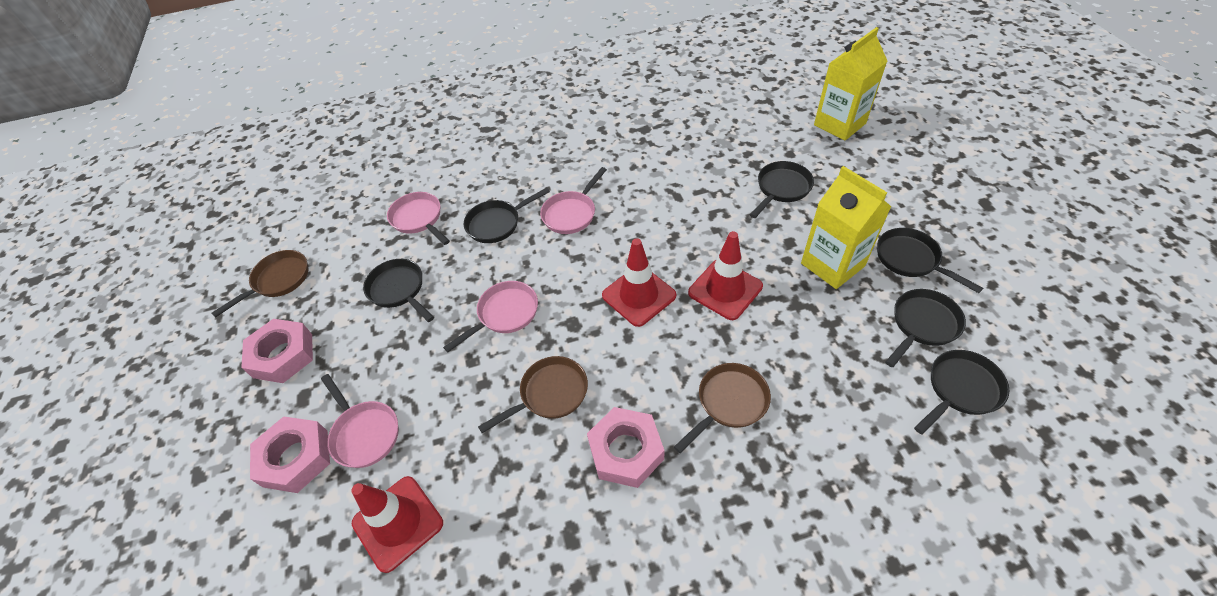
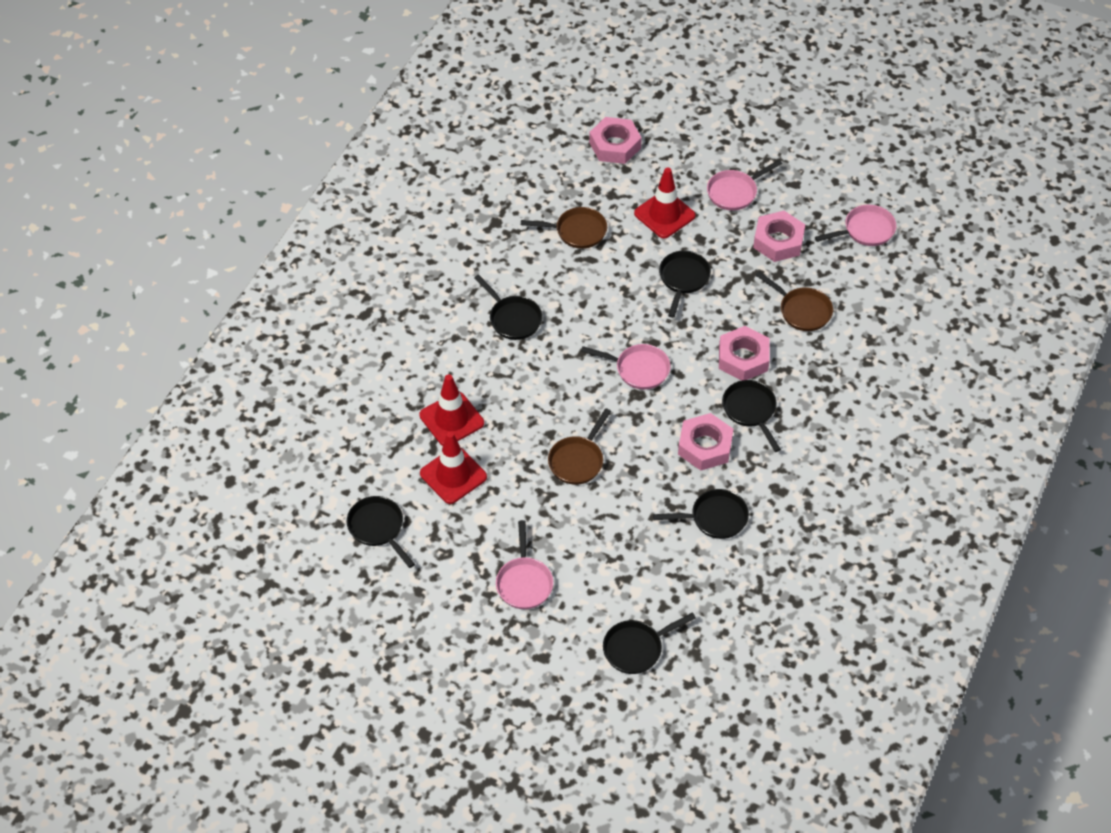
pink nut: 3 -> 4
yellow carton: 2 -> 0

